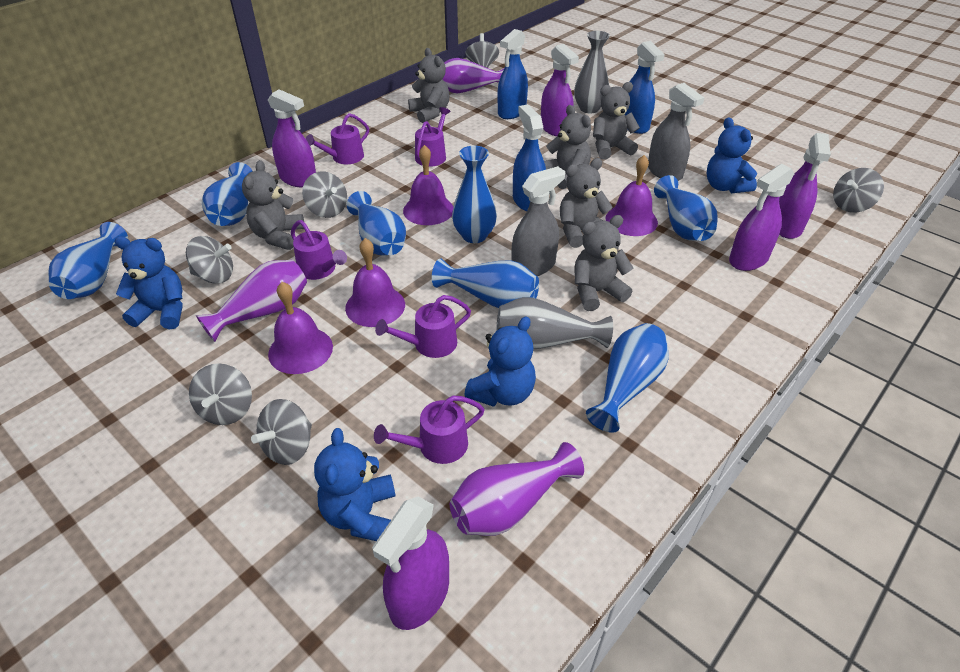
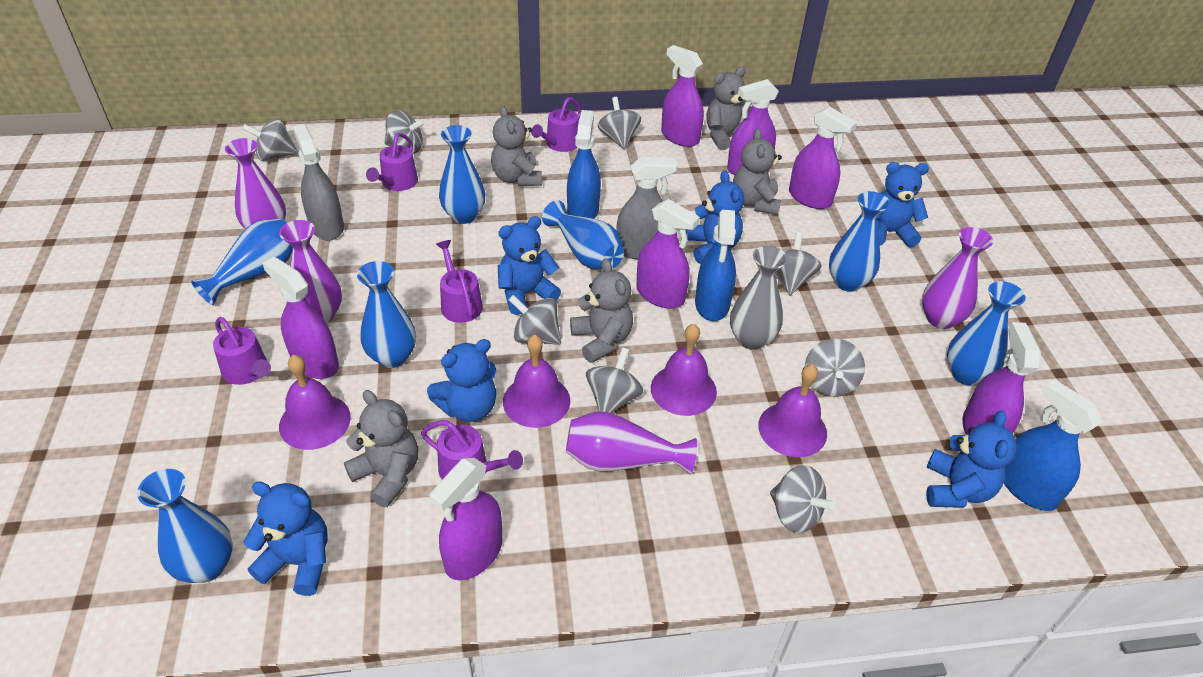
blue teddy bear: 4 -> 6
grey spinning top: 6 -> 8
grey teddy bear: 6 -> 5
grey vase: 2 -> 1
purple spray bottle: 5 -> 7
purple vase: 3 -> 4

